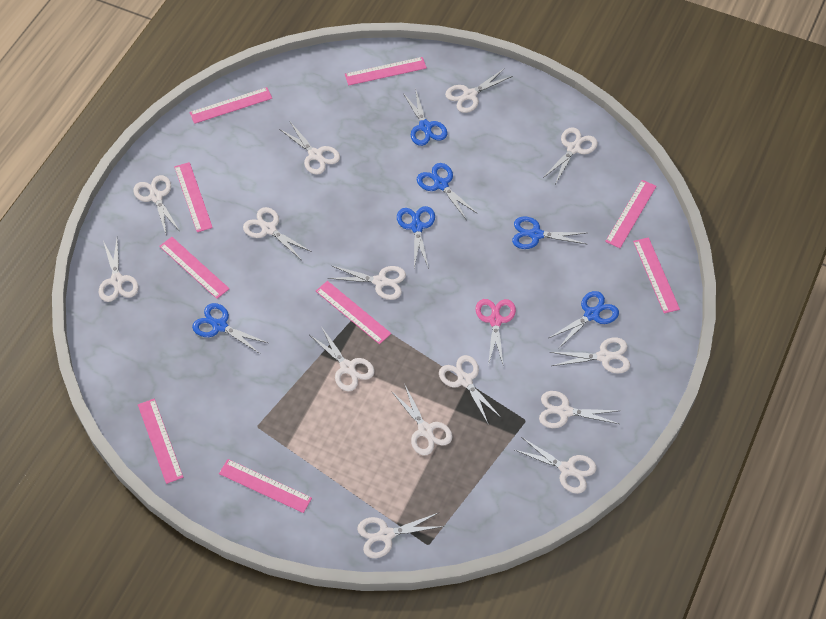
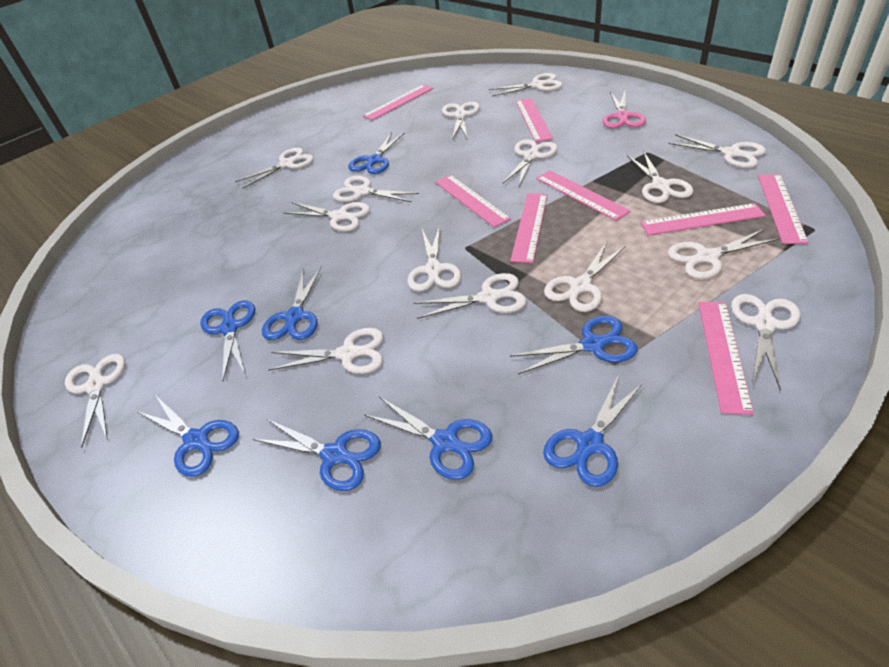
blue scissors: 6 -> 8
pink ruler: 9 -> 8
white scissors: 14 -> 15

